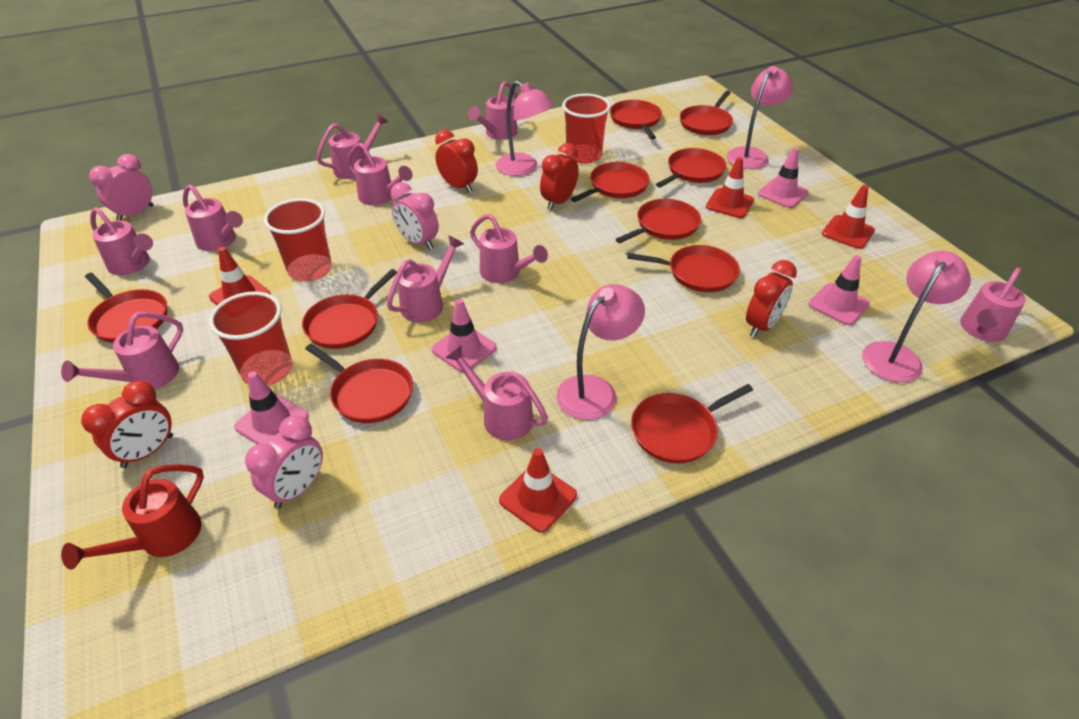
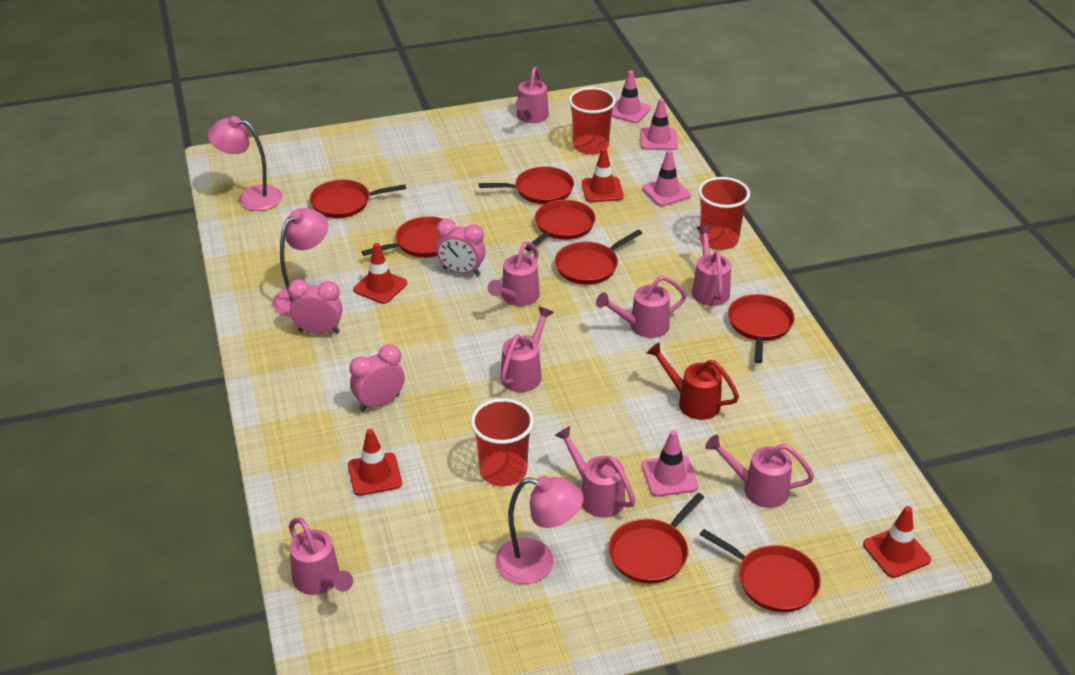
pink lamp: 4 -> 3
pink watering can: 10 -> 8
red clock: 4 -> 0
red pan: 10 -> 8

